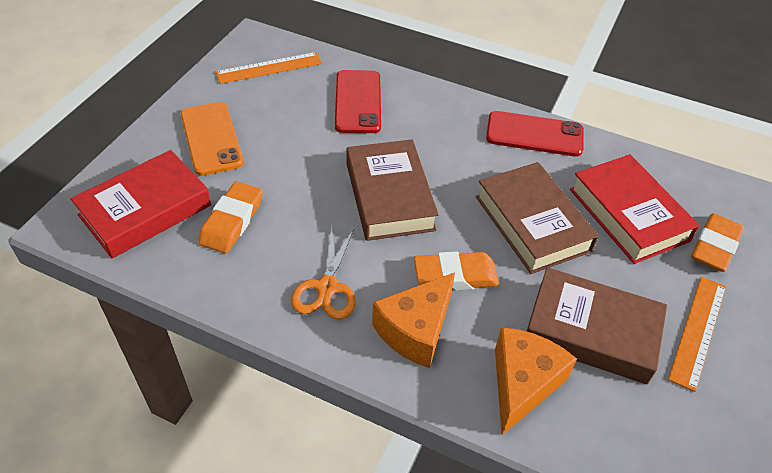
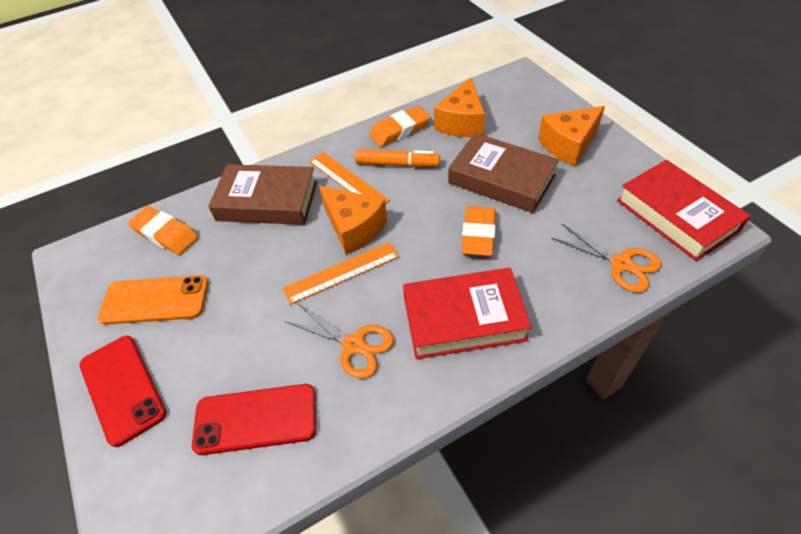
brown book: 3 -> 2
orange cheese: 2 -> 3
orange marker: 0 -> 1
orange scissors: 1 -> 2

